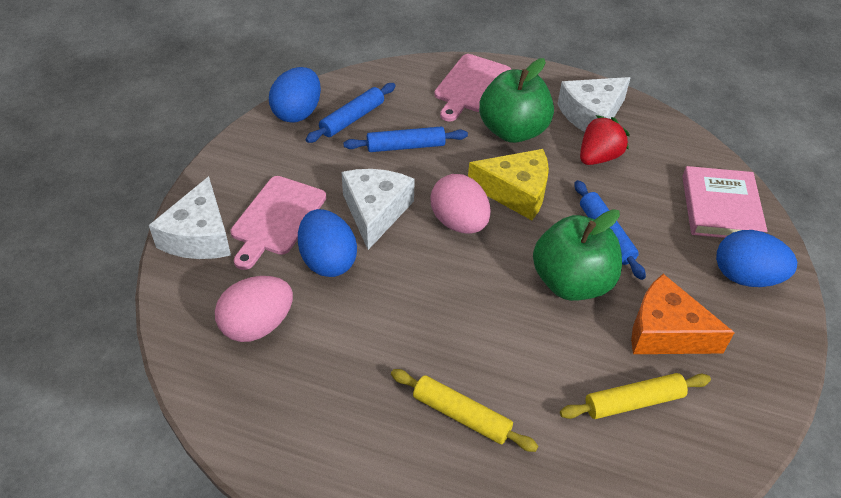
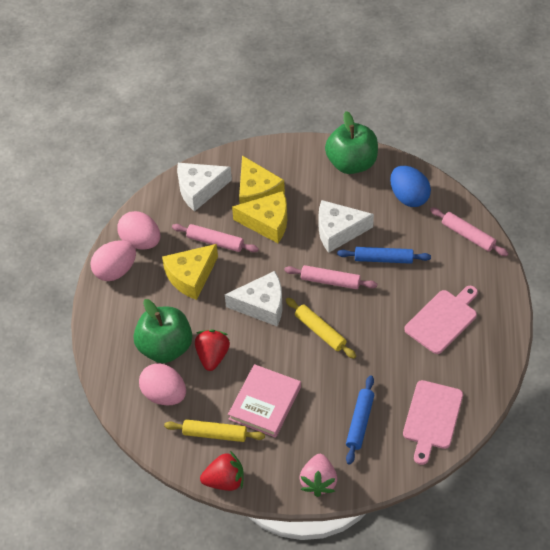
blue egg: 3 -> 1
blue rolling pin: 3 -> 2
orange cheese: 1 -> 0
pink egg: 2 -> 3
pink rolling pin: 0 -> 3
pink strawberry: 0 -> 1
red strawberry: 1 -> 2
yellow cheese: 1 -> 3

